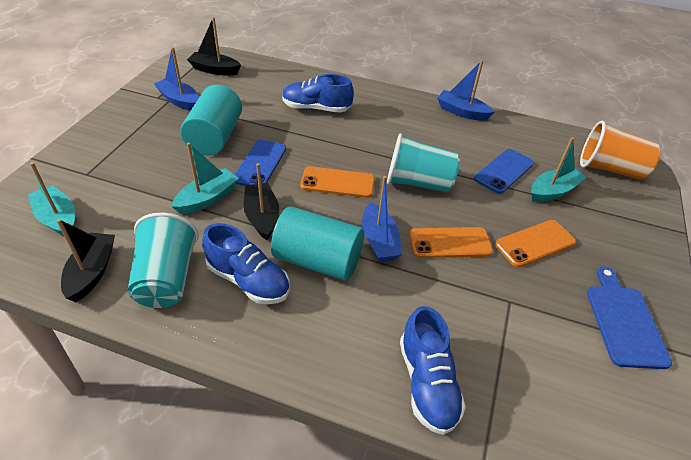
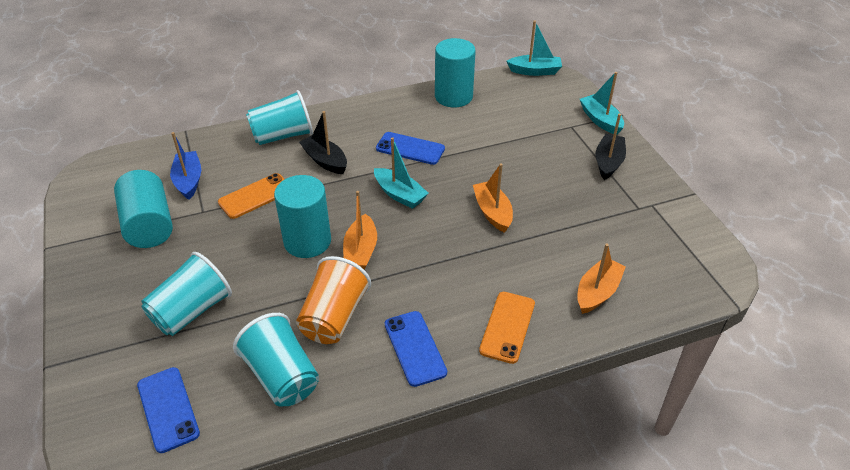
black boat: 3 -> 2
blue boat: 3 -> 1
blue cutting board: 1 -> 0
blue phone: 2 -> 3
blue shoe: 3 -> 0
orange boat: 0 -> 3
orange phone: 3 -> 2
turquoise cup: 2 -> 3
turquoise cylinder: 2 -> 3

